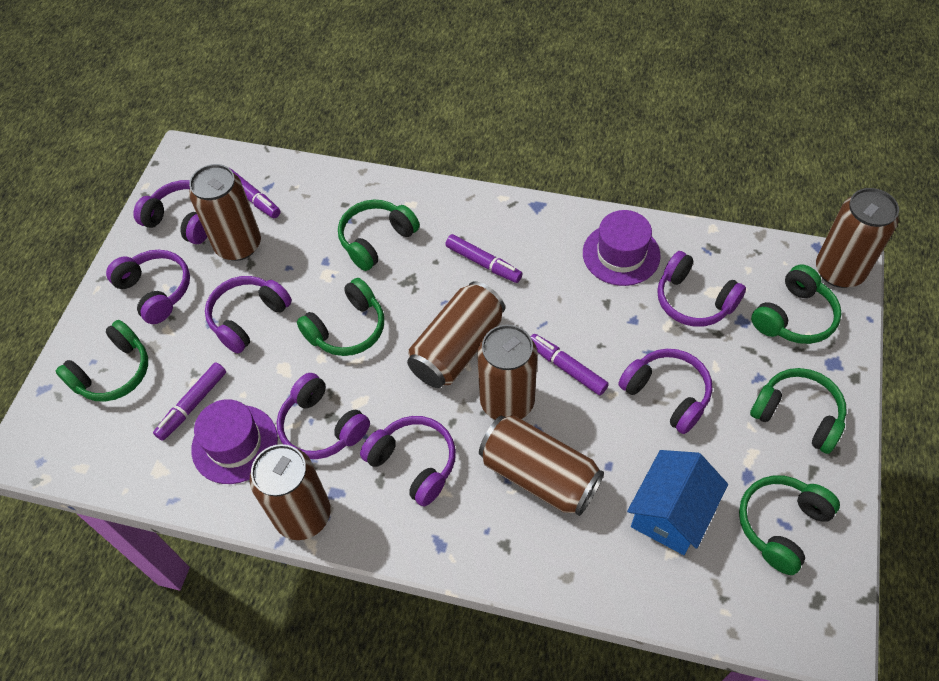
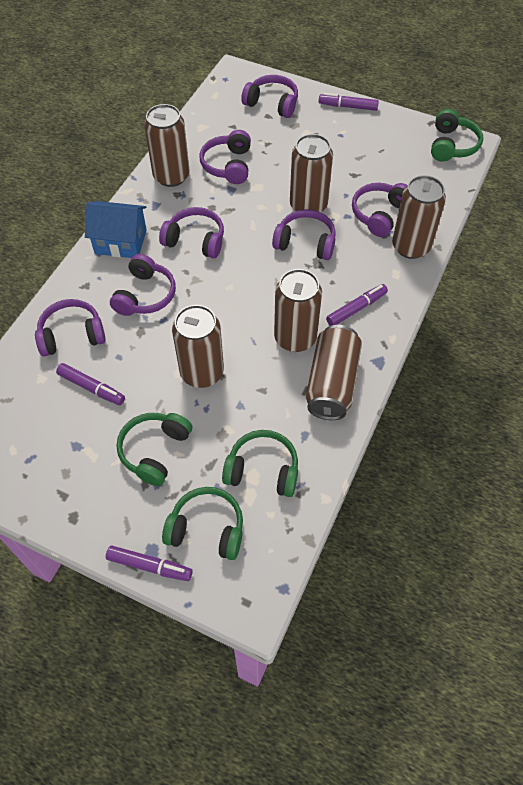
green headphones: 6 -> 4
purple hat: 2 -> 0

